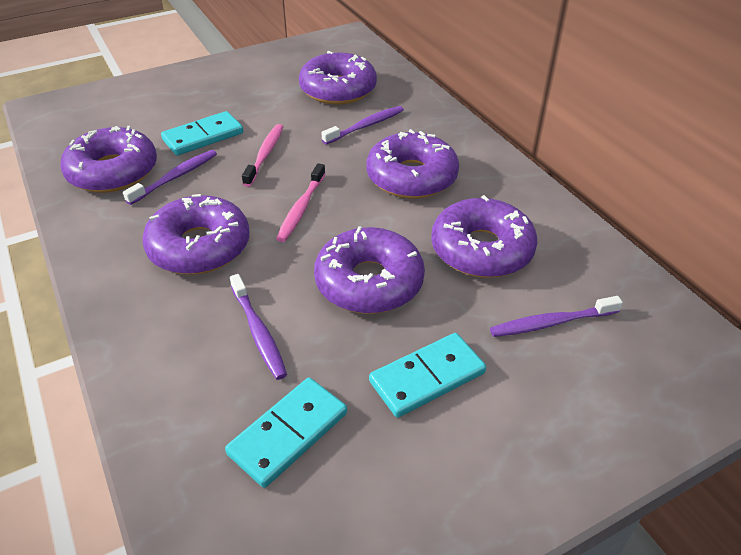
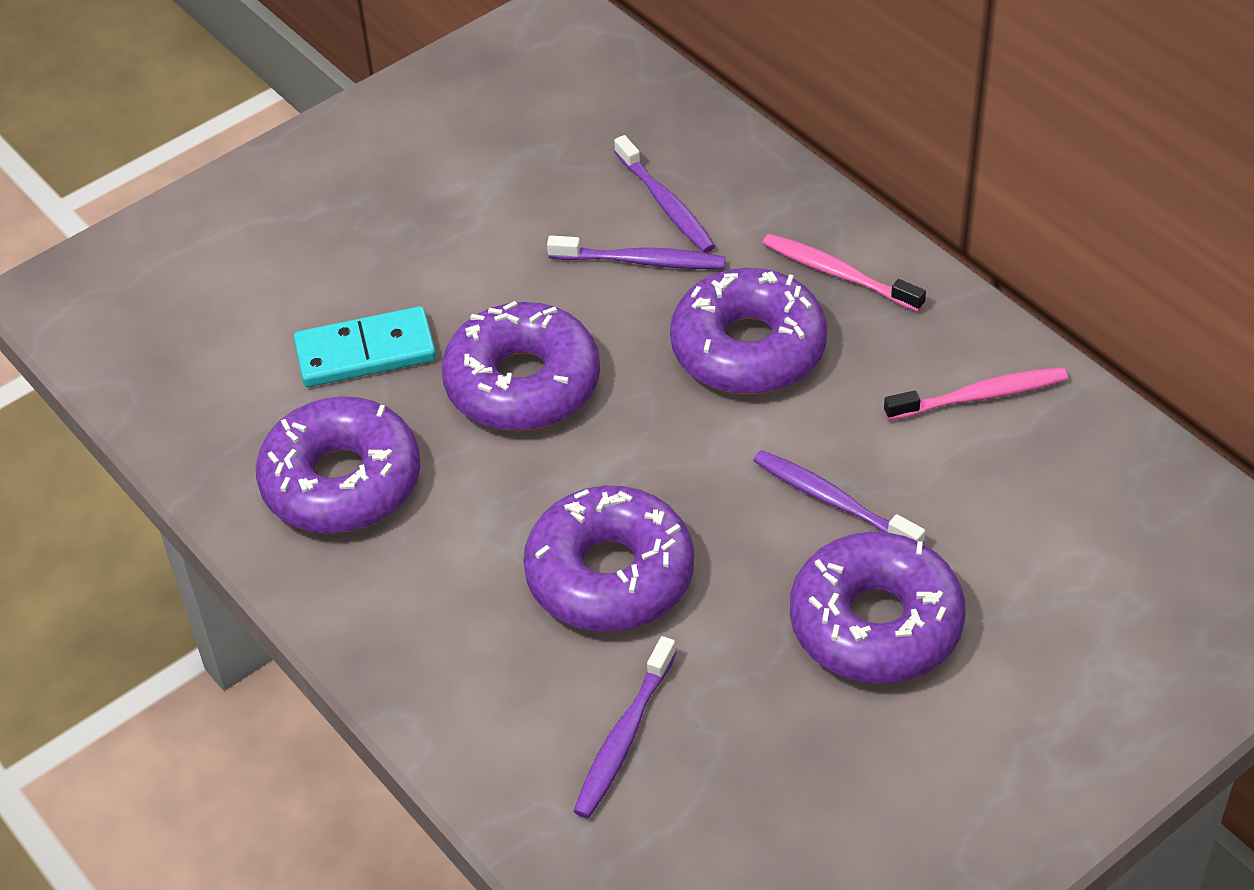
purple donut: 6 -> 5
turquoise domino: 3 -> 1

